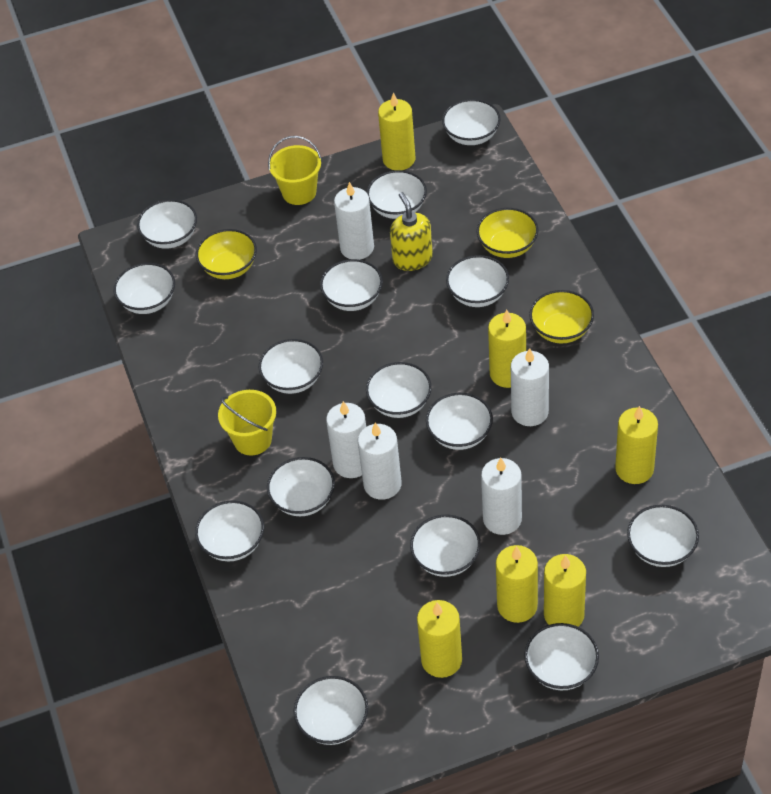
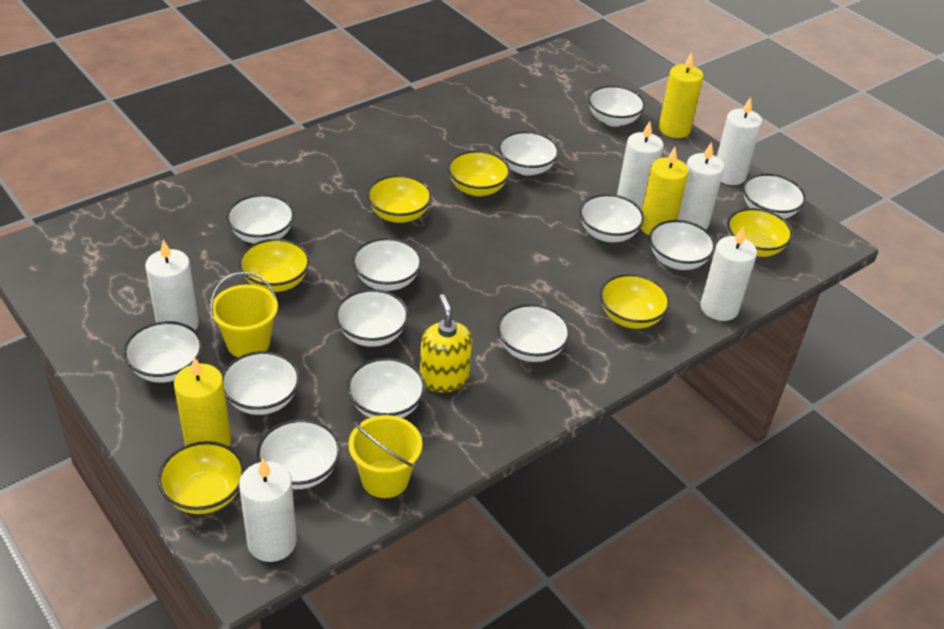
white bowl: 15 -> 13
white candle: 5 -> 6
yellow bowl: 3 -> 6
yellow candle: 6 -> 3

